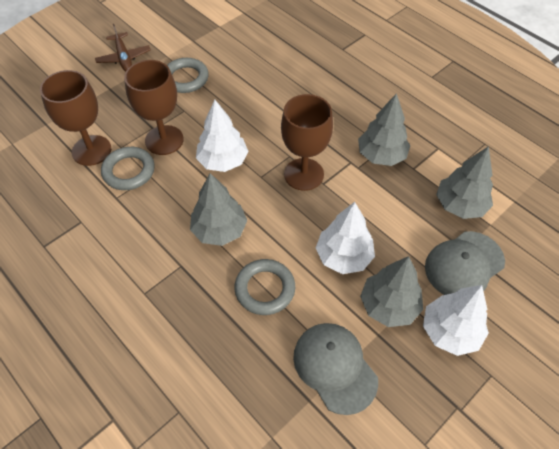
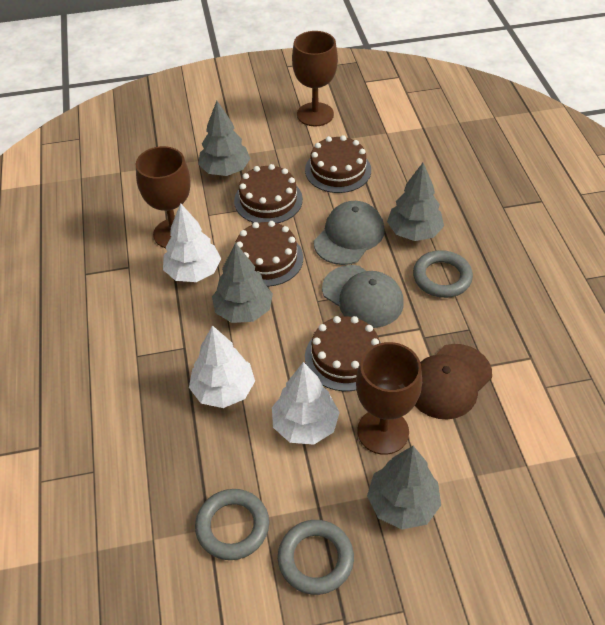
brown cake: 0 -> 4
brown cap: 0 -> 1
brown plane: 1 -> 0

